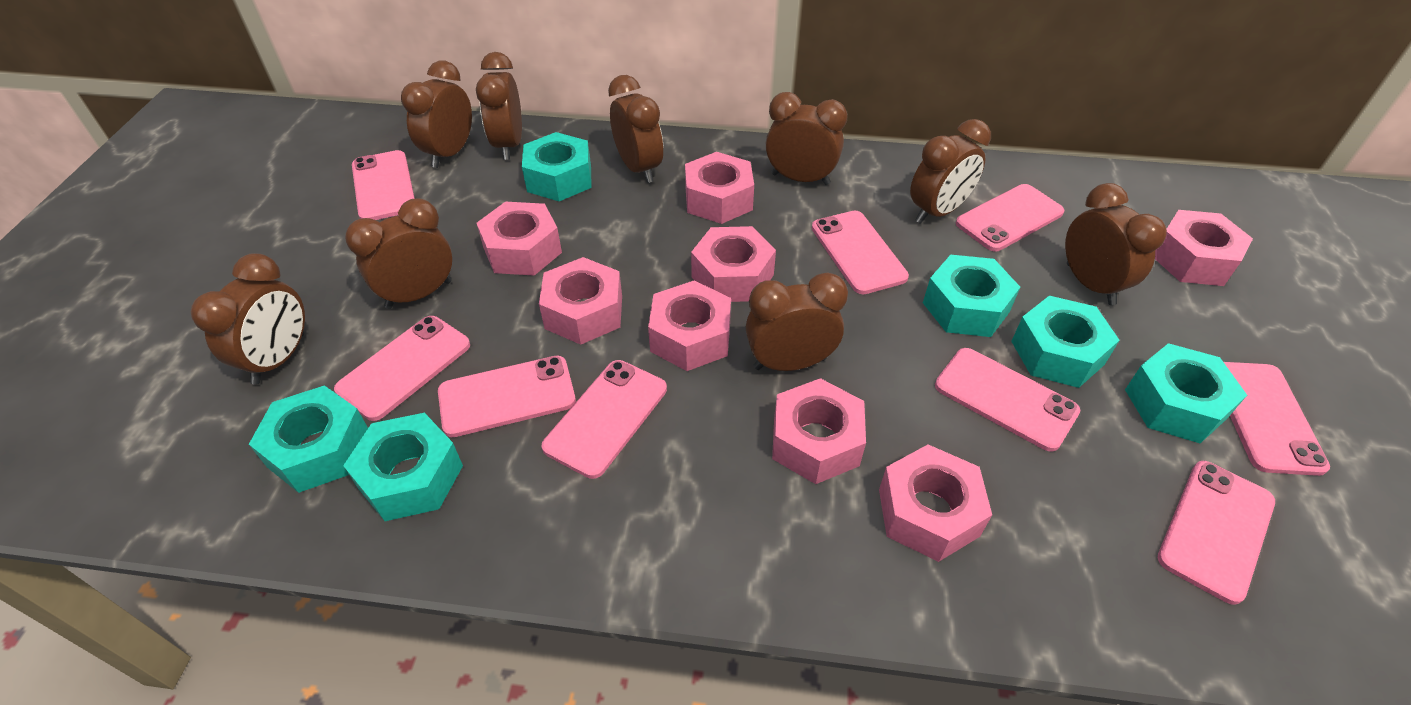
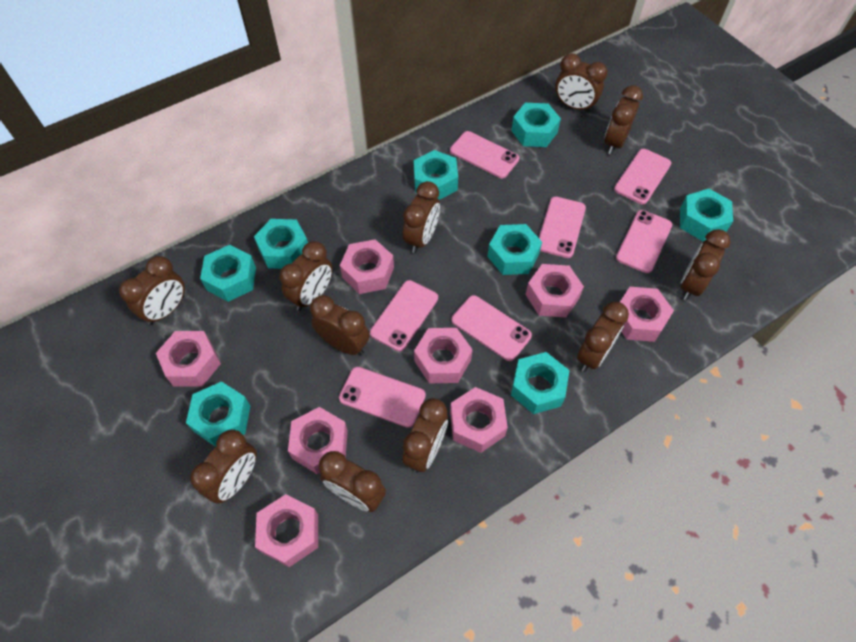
brown clock: 9 -> 11
pink phone: 9 -> 7
turquoise nut: 6 -> 8

